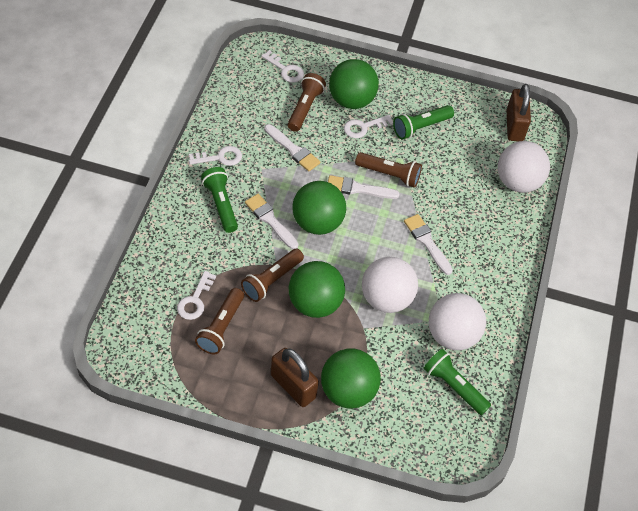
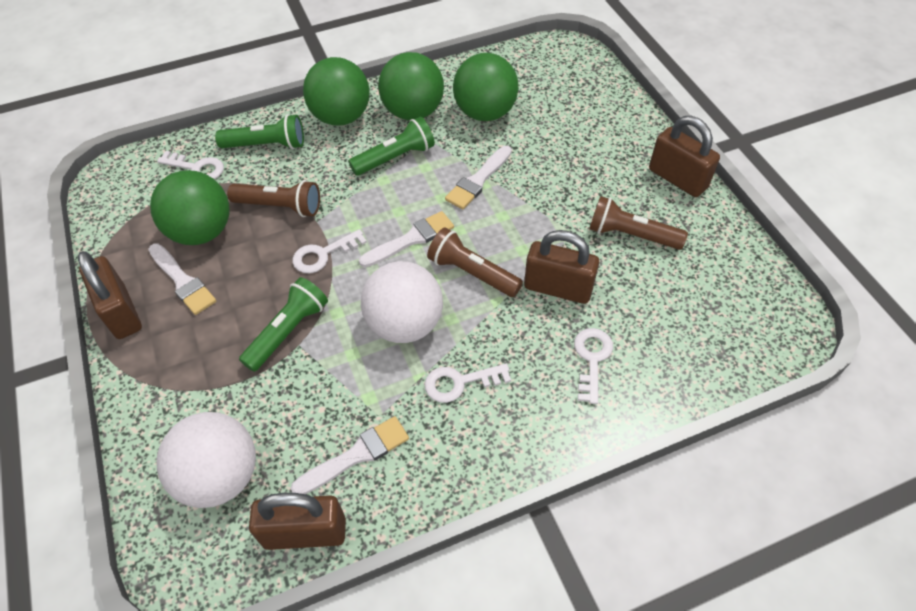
brown flashlight: 4 -> 3
brown padlock: 2 -> 4
white ball: 3 -> 2

